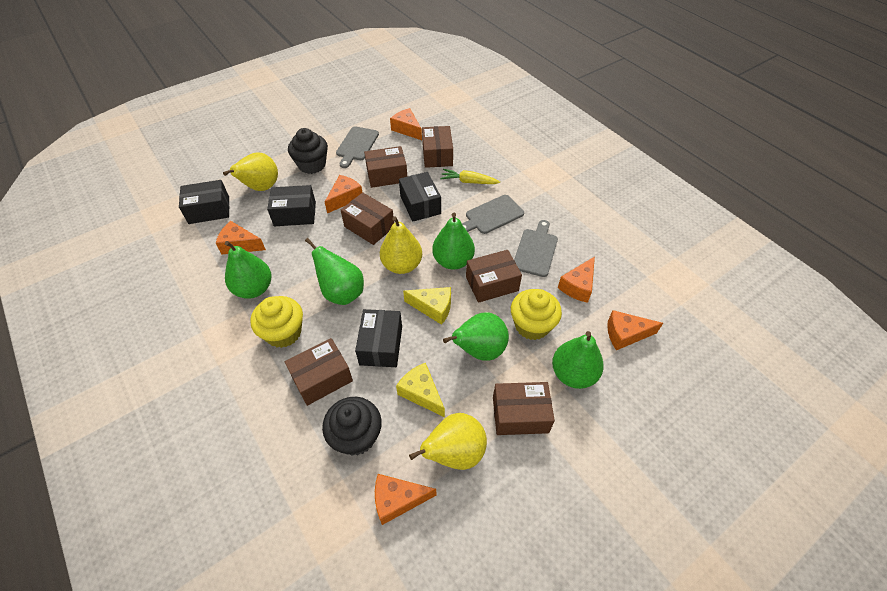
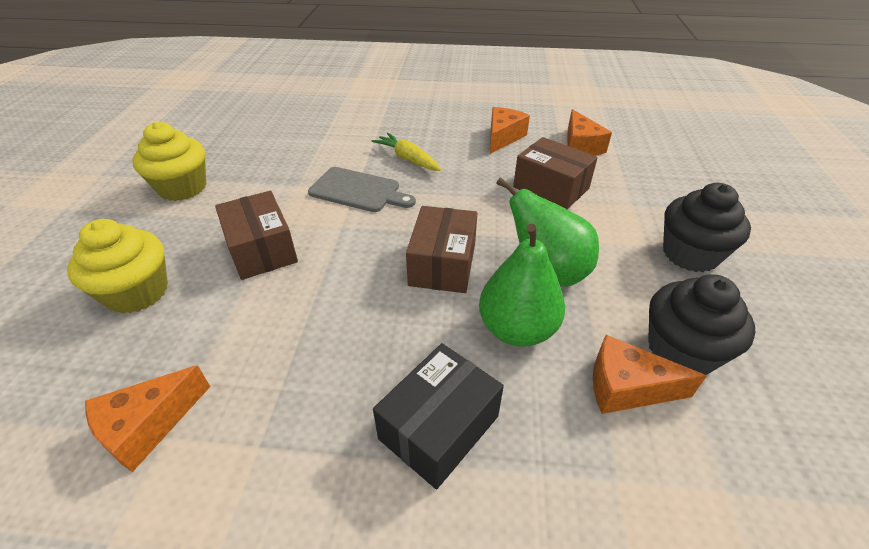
black box: 4 -> 1
brown box: 6 -> 3
green pear: 5 -> 2
grey cutting board: 3 -> 1
orange cheese: 6 -> 4
yellow cheese: 2 -> 0
yellow pear: 3 -> 0

